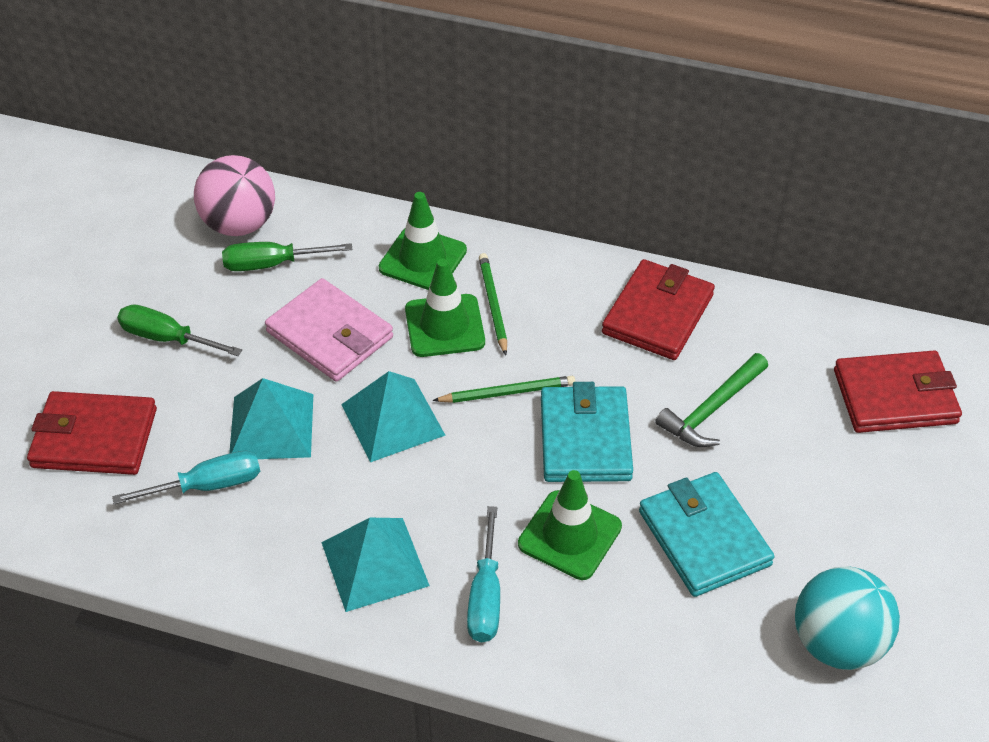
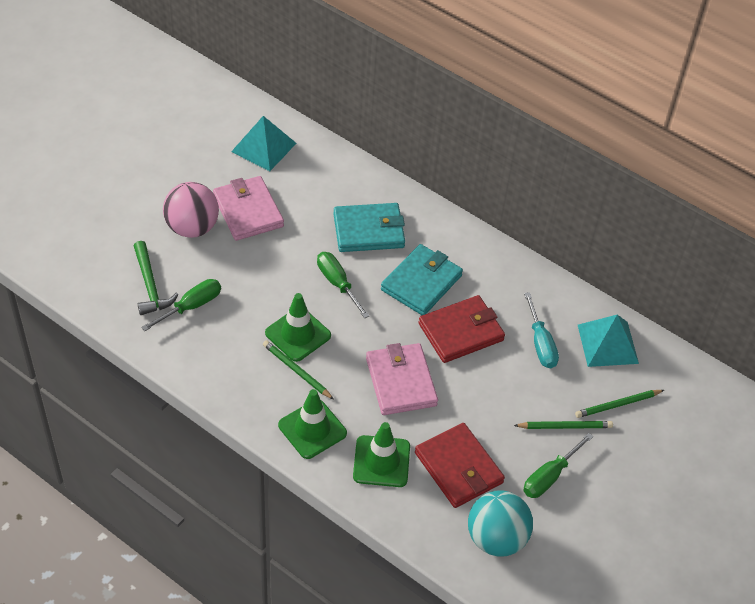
green pencil: 2 -> 3
green screwdriver: 2 -> 3
pink wallet: 1 -> 2
red wallet: 3 -> 2
turquoise pyramid: 3 -> 2
turquoise screwdriver: 2 -> 1

